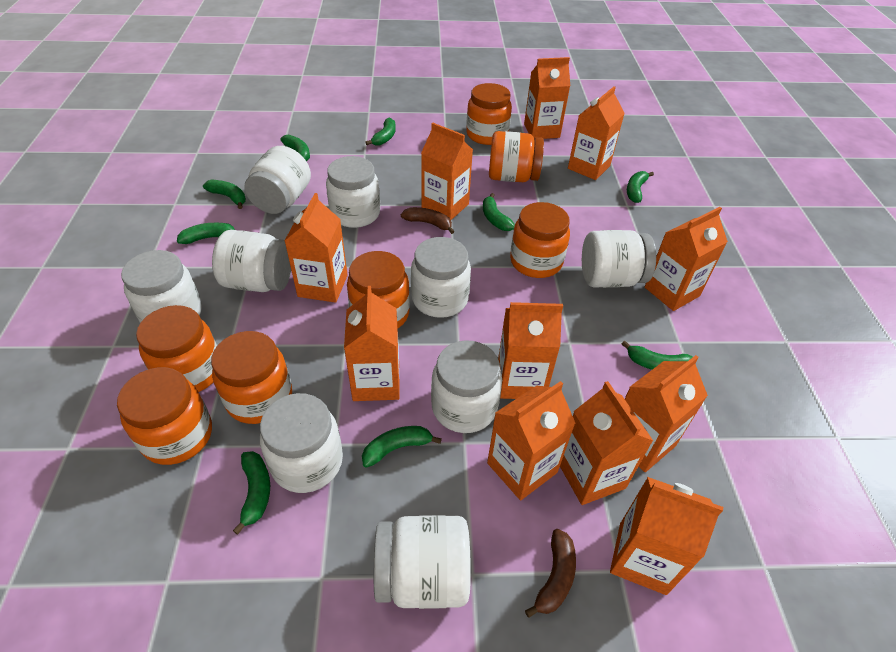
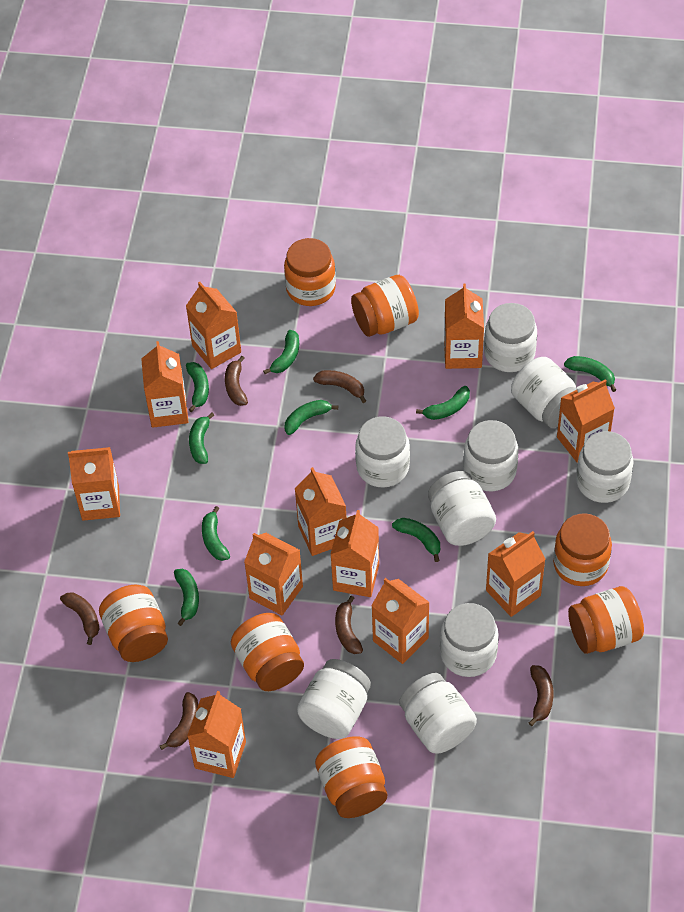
brown banana: 2 -> 6

